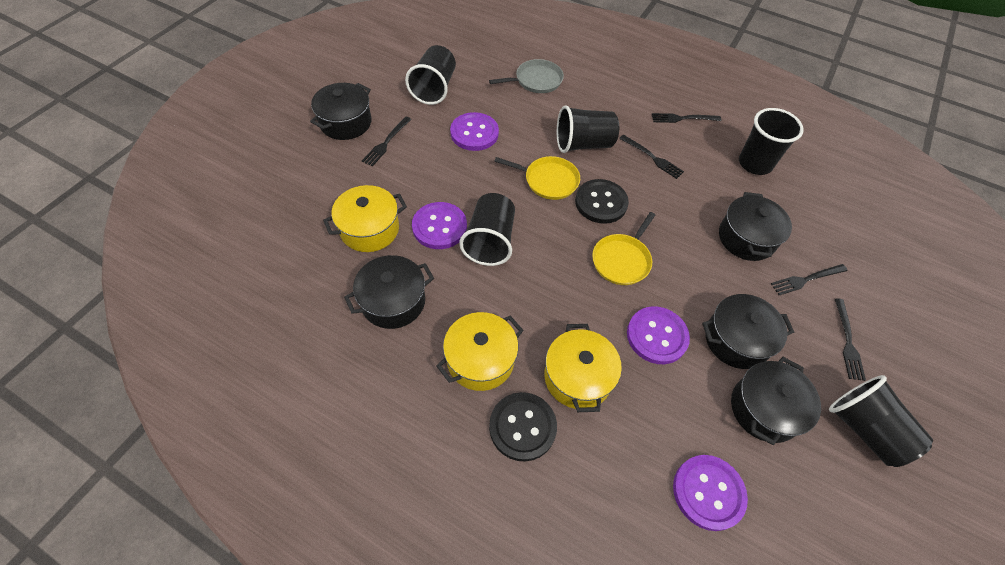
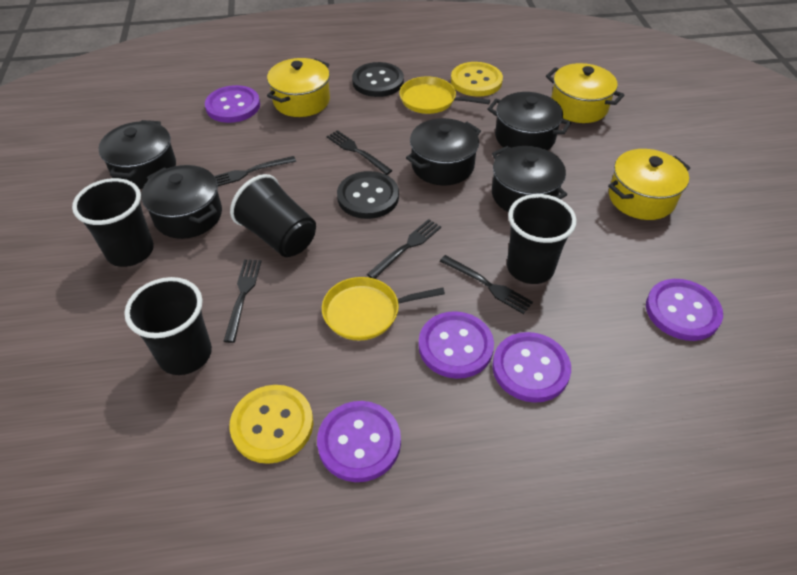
black cup: 5 -> 4
grey pan: 1 -> 0
purple button: 4 -> 5
yellow button: 0 -> 2

